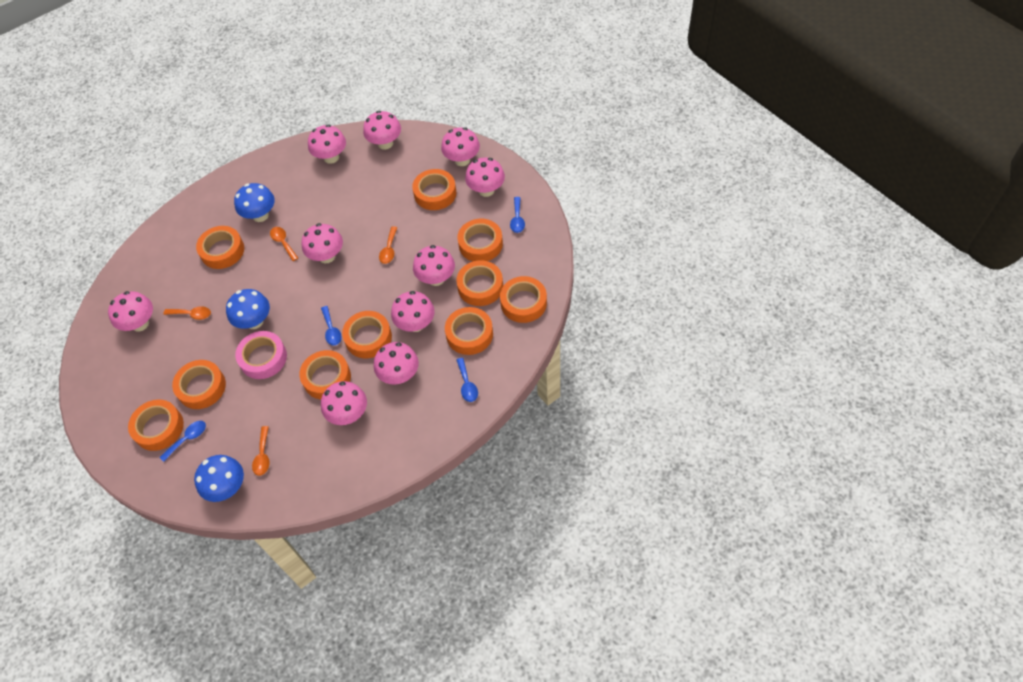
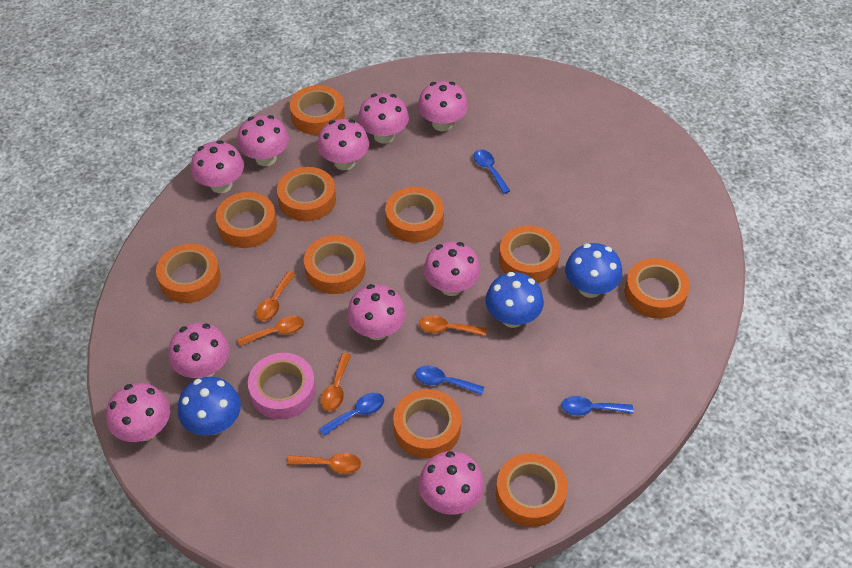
orange spoon: 4 -> 5

